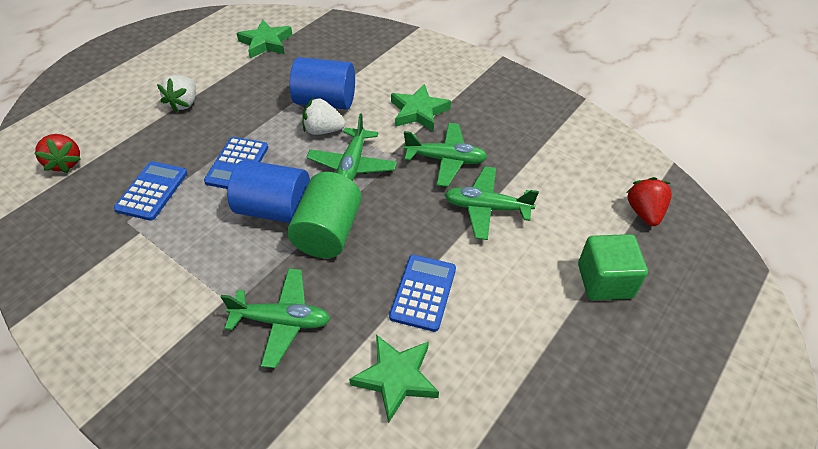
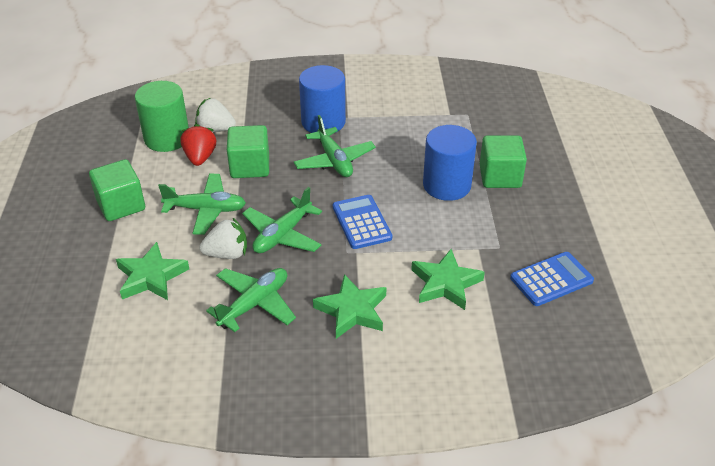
blue calculator: 3 -> 2
green cube: 1 -> 3
red strawberry: 2 -> 1

